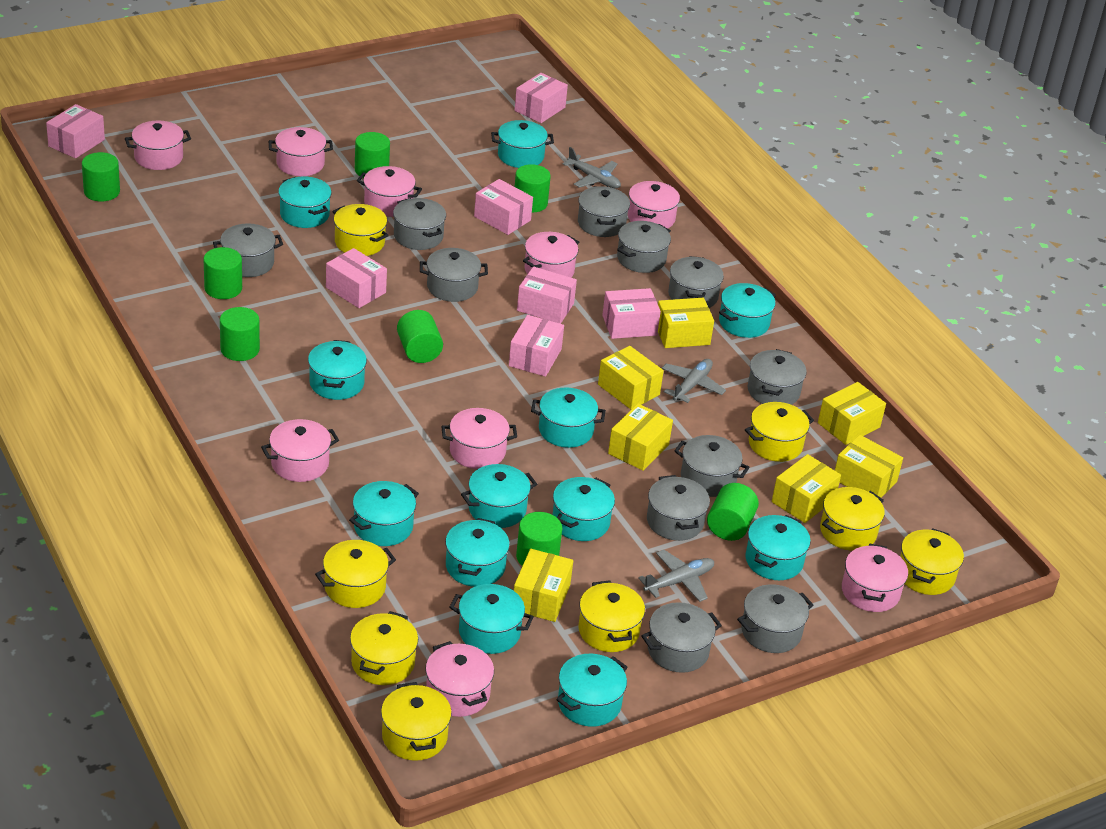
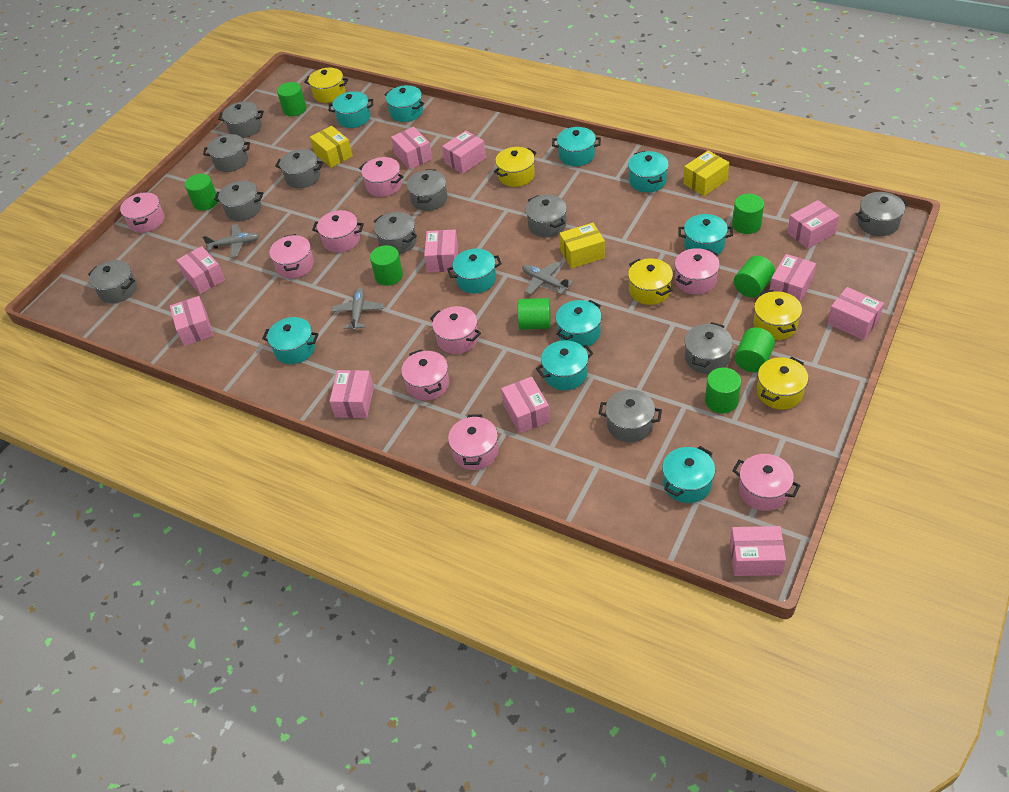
pink box: 7 -> 11
turquoise pot: 12 -> 10
yellow box: 7 -> 3
yellow pot: 8 -> 5

